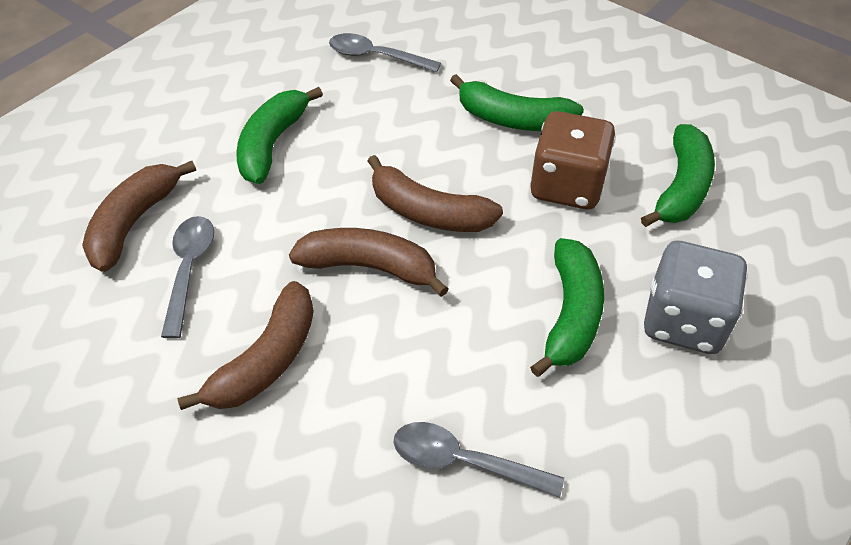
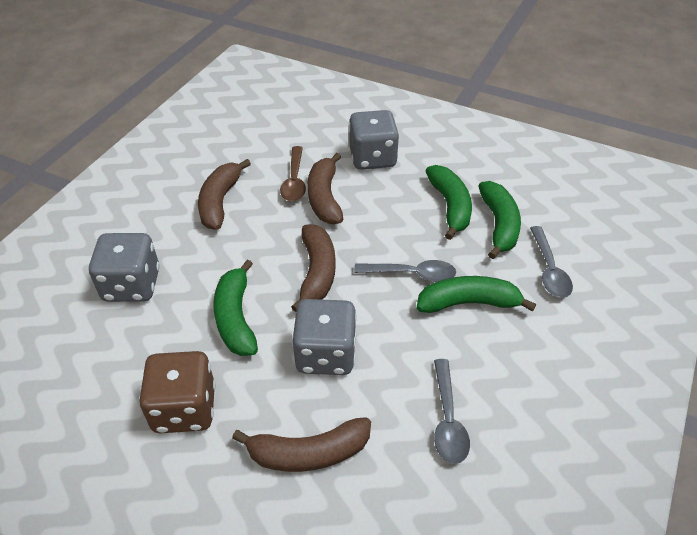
brown spoon: 0 -> 1
grey dice: 1 -> 3

